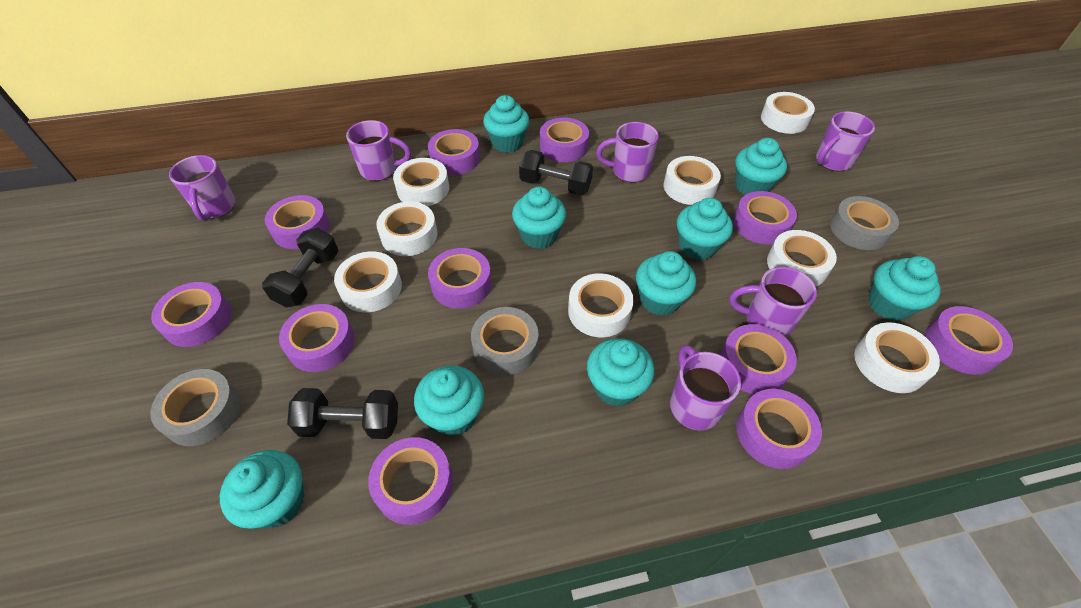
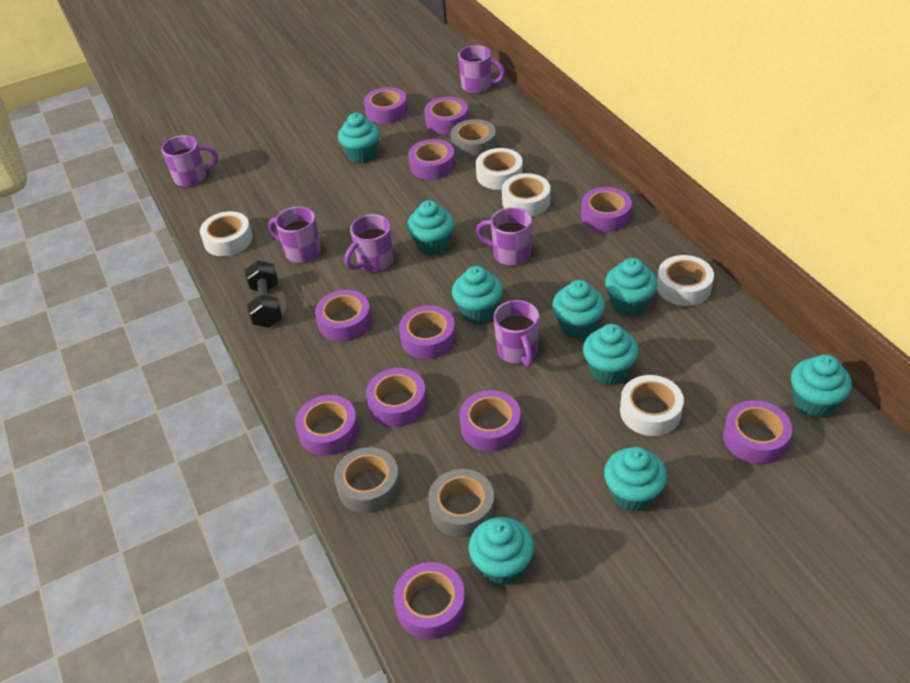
black dumbbell: 3 -> 1
white tape: 8 -> 5

